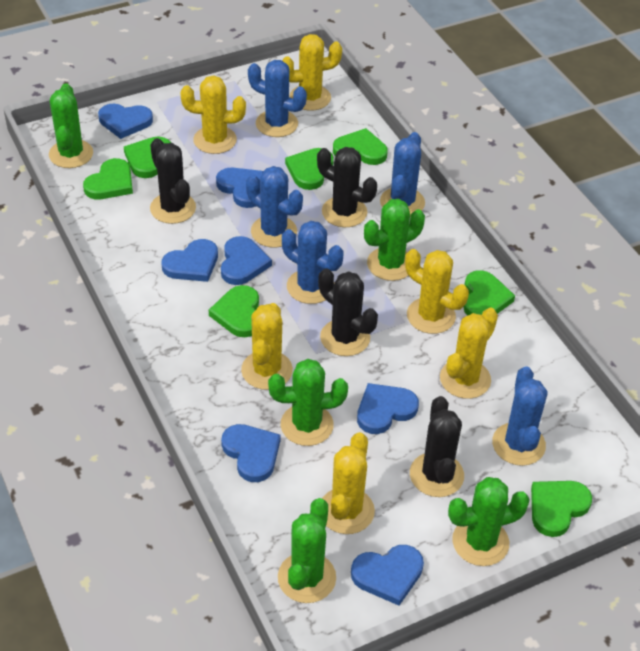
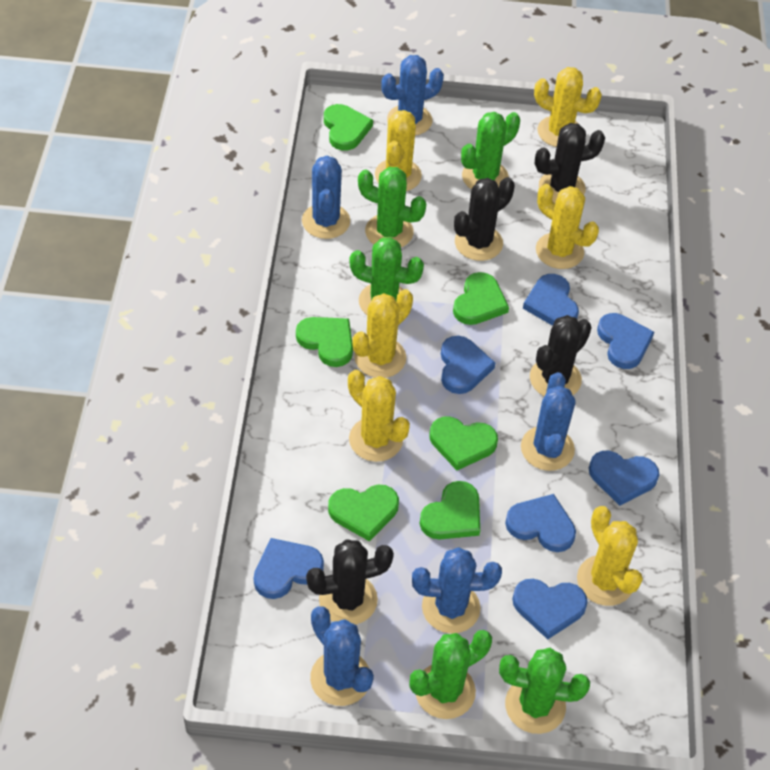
green heart: 7 -> 6

